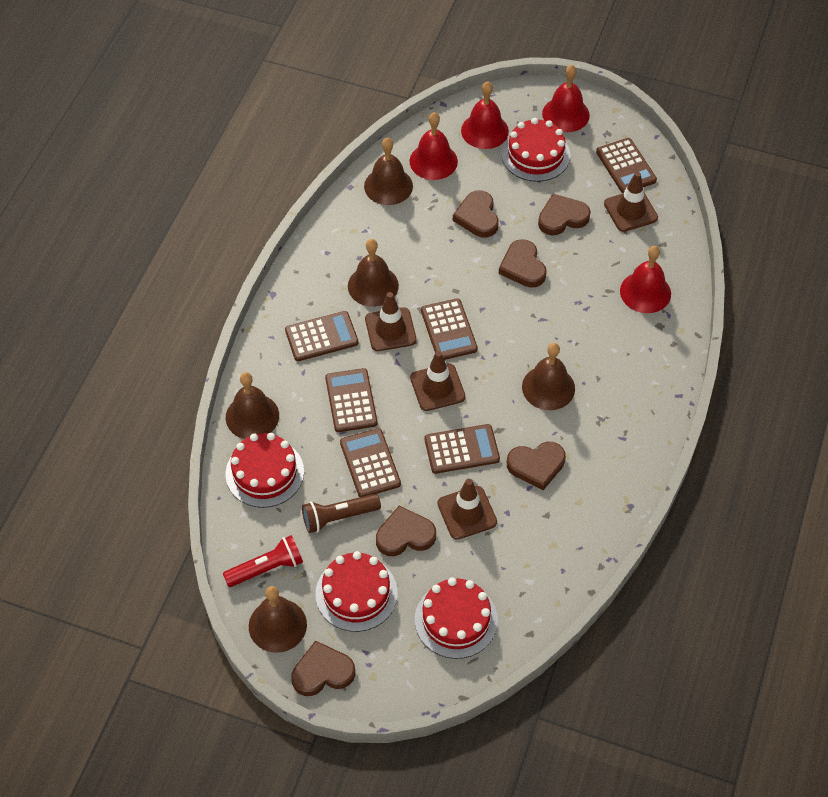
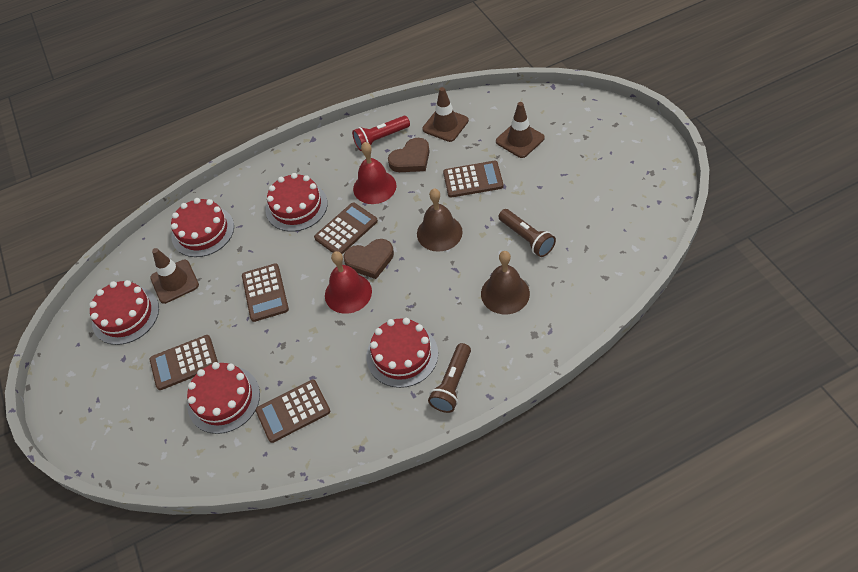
brown bell: 5 -> 2
brown calculator: 6 -> 5
brown flashlight: 1 -> 2
brown heart: 6 -> 2
brown traffic cone: 4 -> 3
red bell: 4 -> 2
red cake: 4 -> 5

